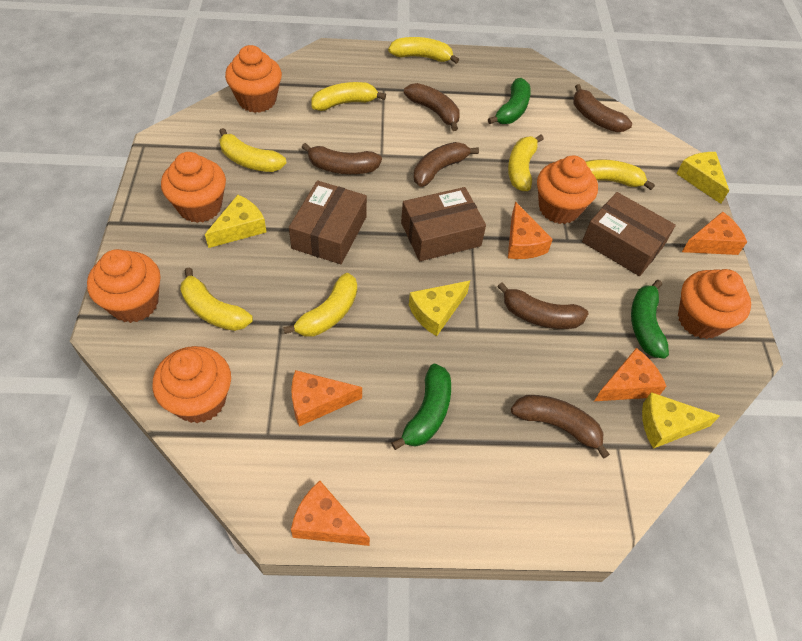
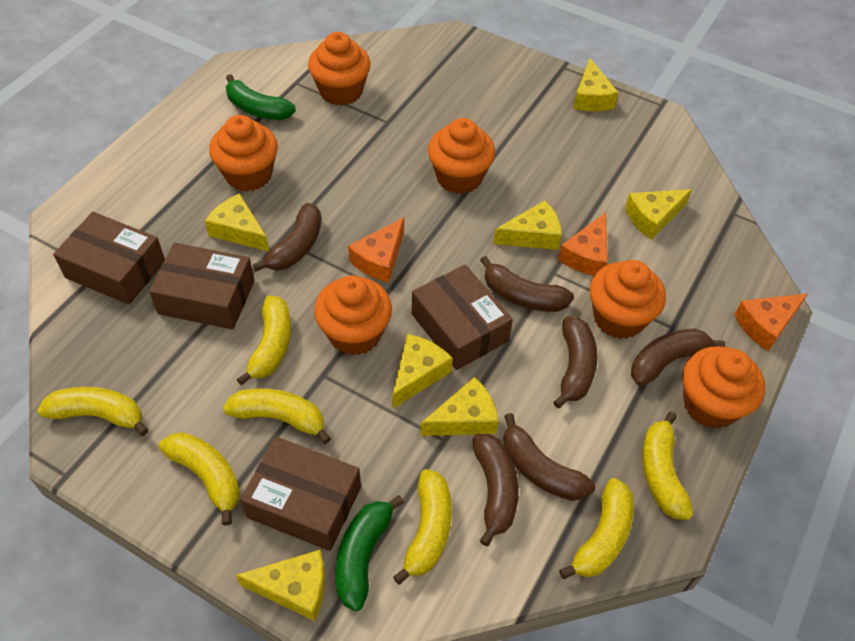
brown box: 3 -> 4
green banana: 3 -> 2
orange cheese: 5 -> 3
yellow cheese: 4 -> 7

